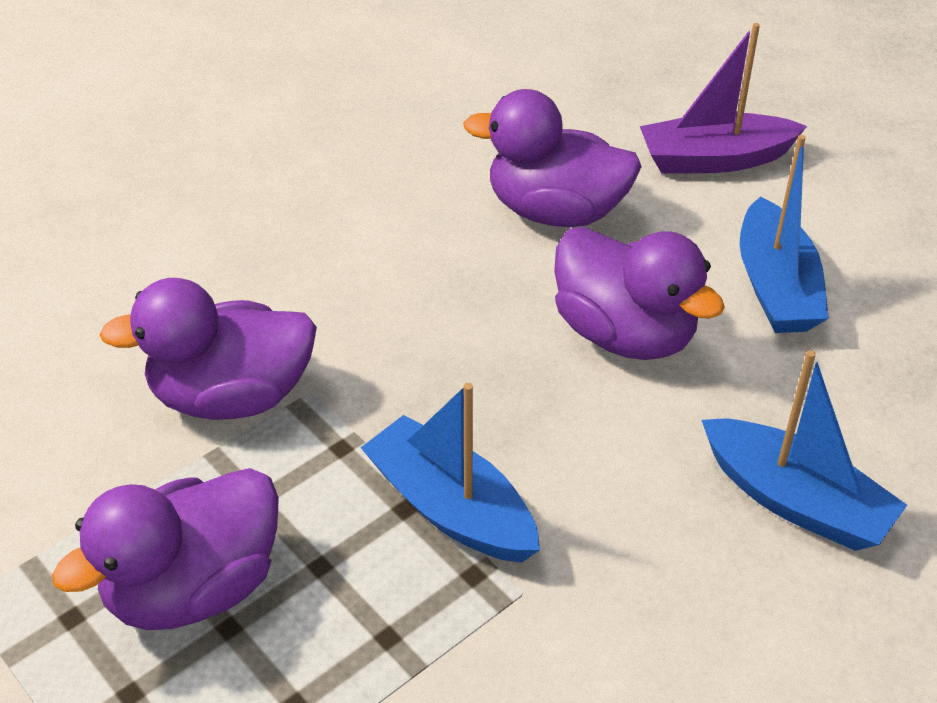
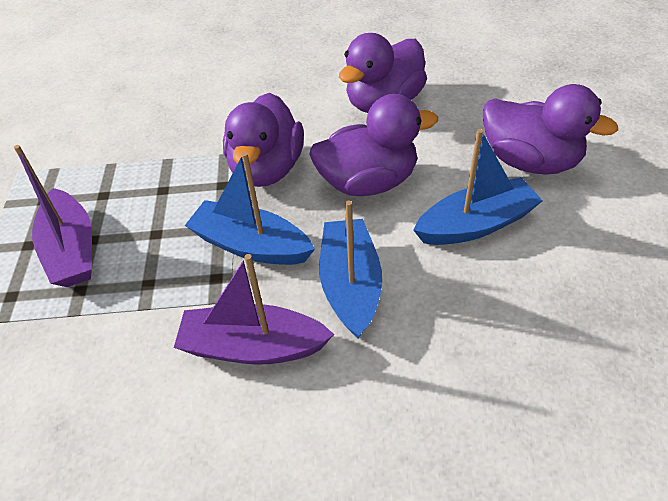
purple boat: 1 -> 2

